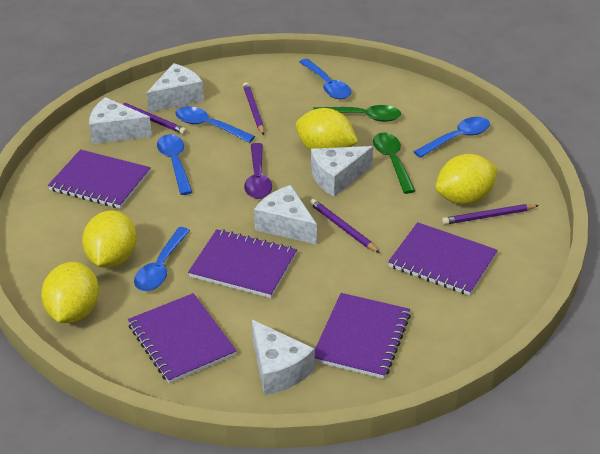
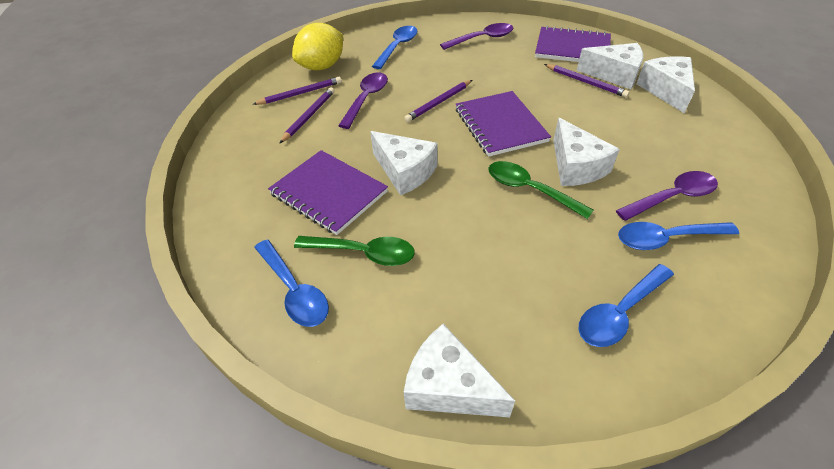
blue spoon: 5 -> 4
purple notebook: 5 -> 3
purple spoon: 1 -> 3
yellow lemon: 4 -> 1

